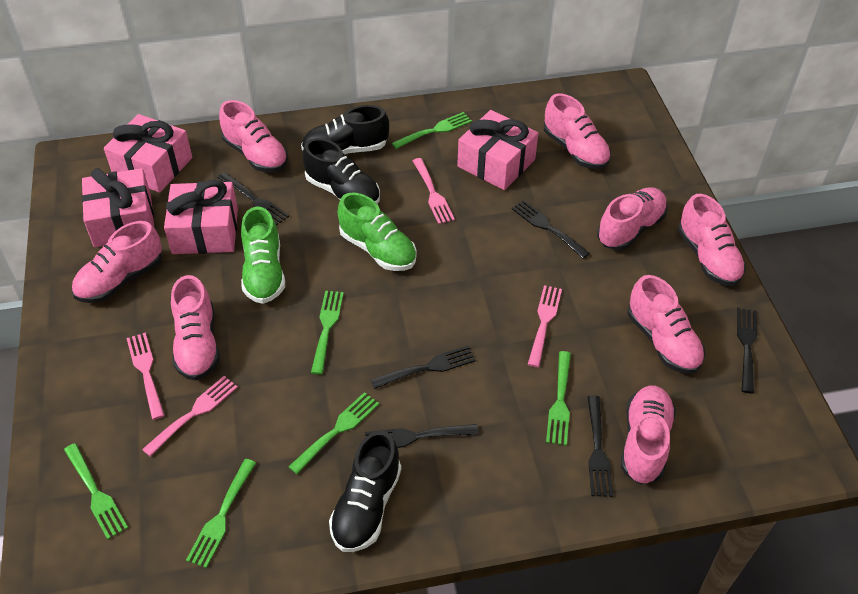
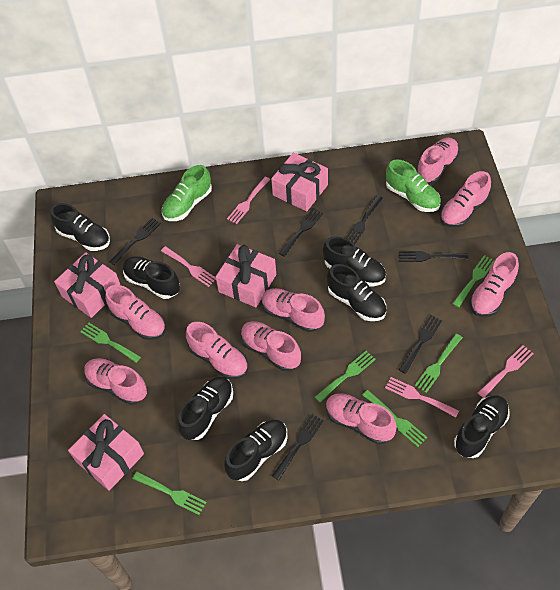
black shoe: 3 -> 7
pink shoe: 8 -> 9

